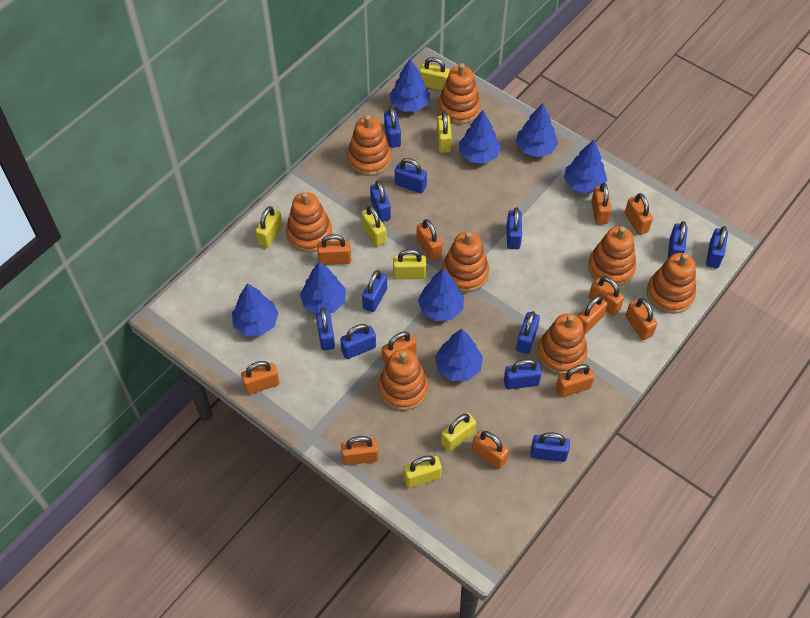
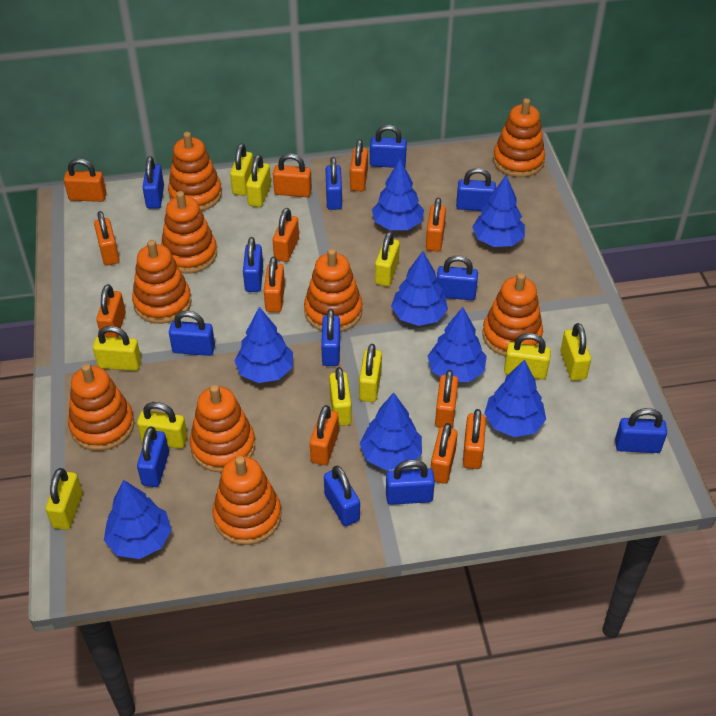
orange stacking toy: 8 -> 9
yellow padlock: 7 -> 10

